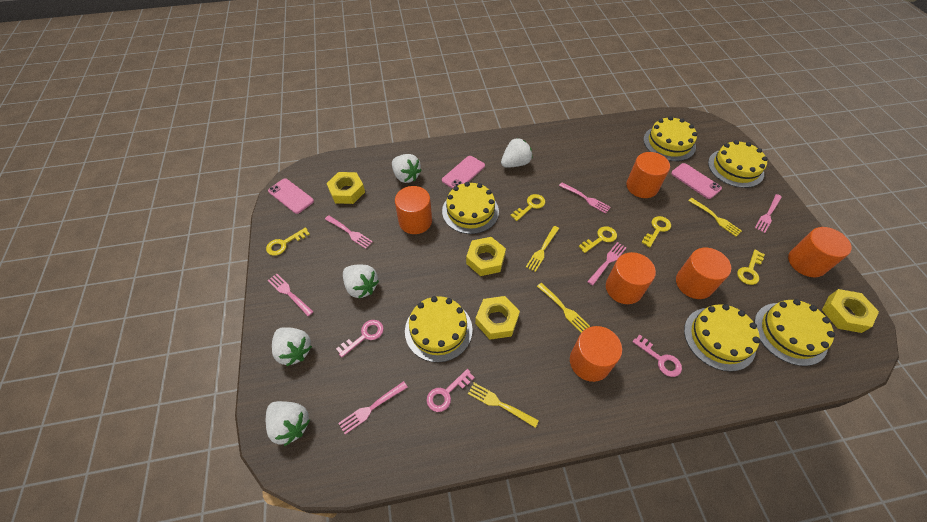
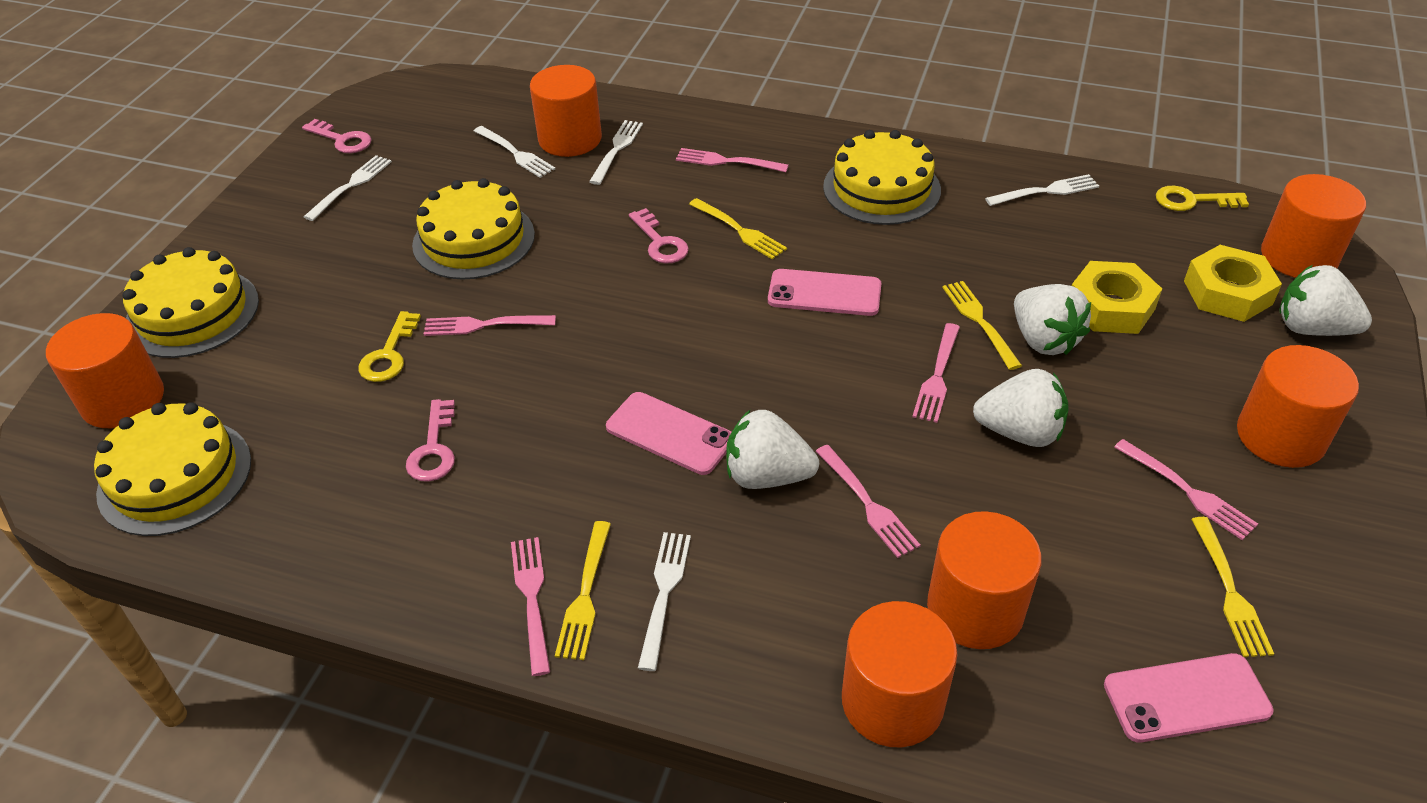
white fork: 0 -> 5
white strawberry: 5 -> 4
yellow cake: 6 -> 4
yellow key: 5 -> 2
yellow nut: 4 -> 2

